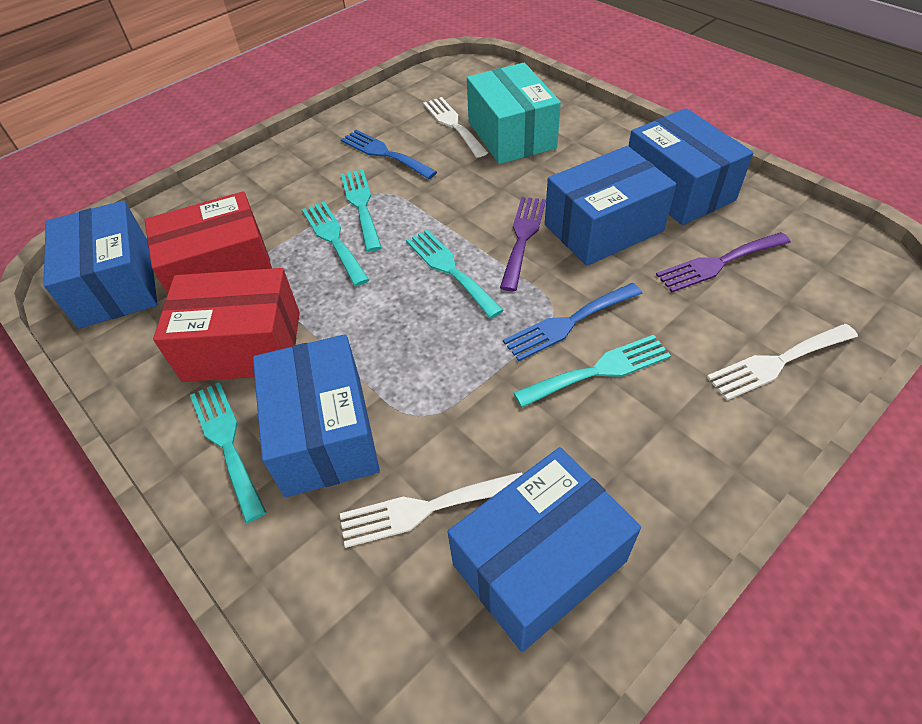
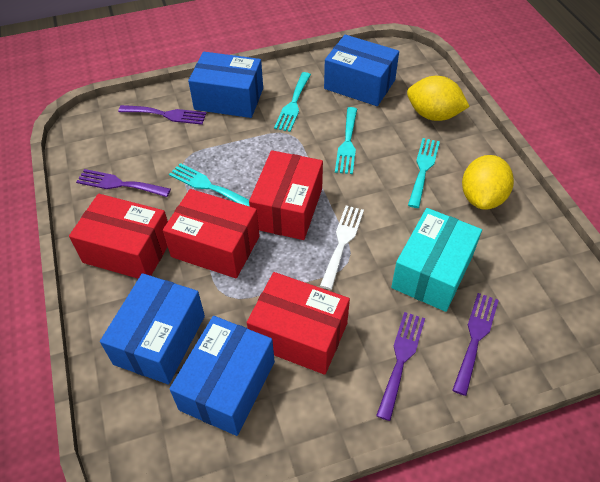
blue box: 5 -> 4
blue fork: 2 -> 0
purple fork: 2 -> 4
red box: 2 -> 4
turquoise fork: 5 -> 4
white fork: 3 -> 1
yellow lemon: 0 -> 2

